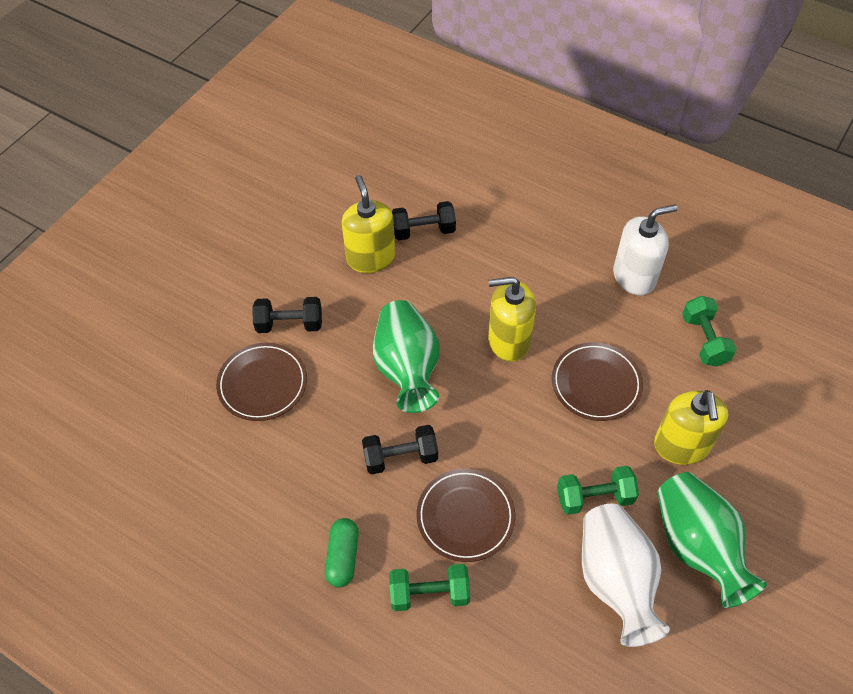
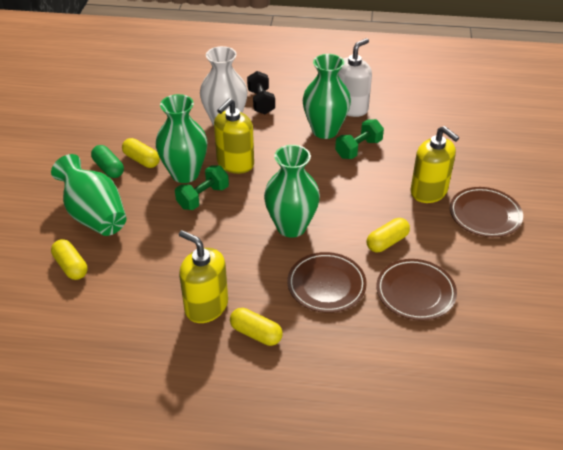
black dumbbell: 3 -> 1
green dumbbell: 3 -> 2
green vase: 2 -> 4
yellow capsule: 0 -> 4

